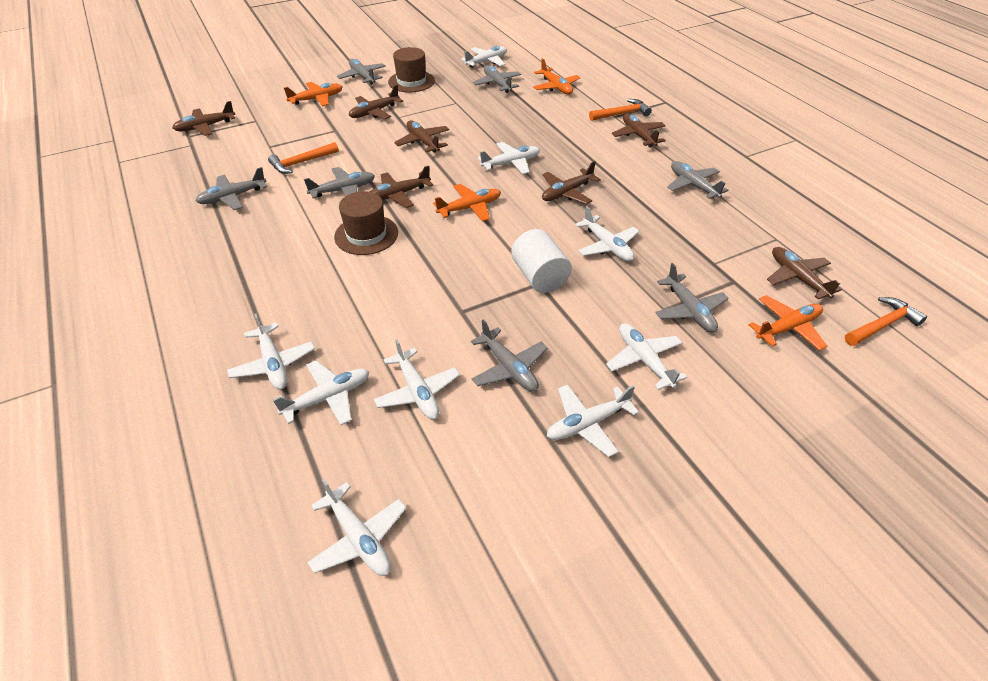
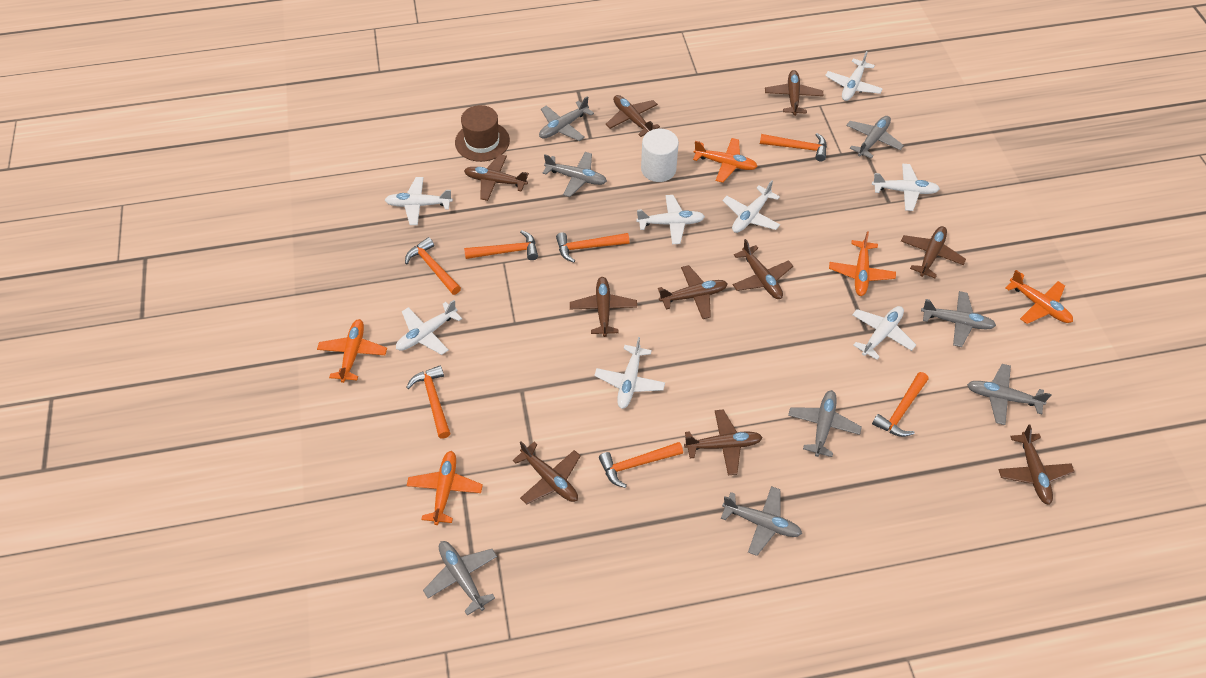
brown hat: 2 -> 1
brown plane: 7 -> 10
grey plane: 7 -> 8
orange hammer: 3 -> 7
orange plane: 4 -> 5
white plane: 9 -> 8

